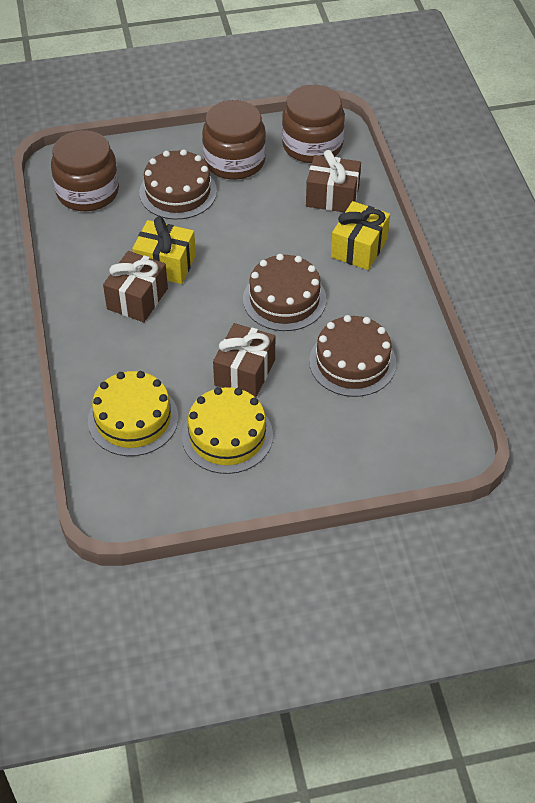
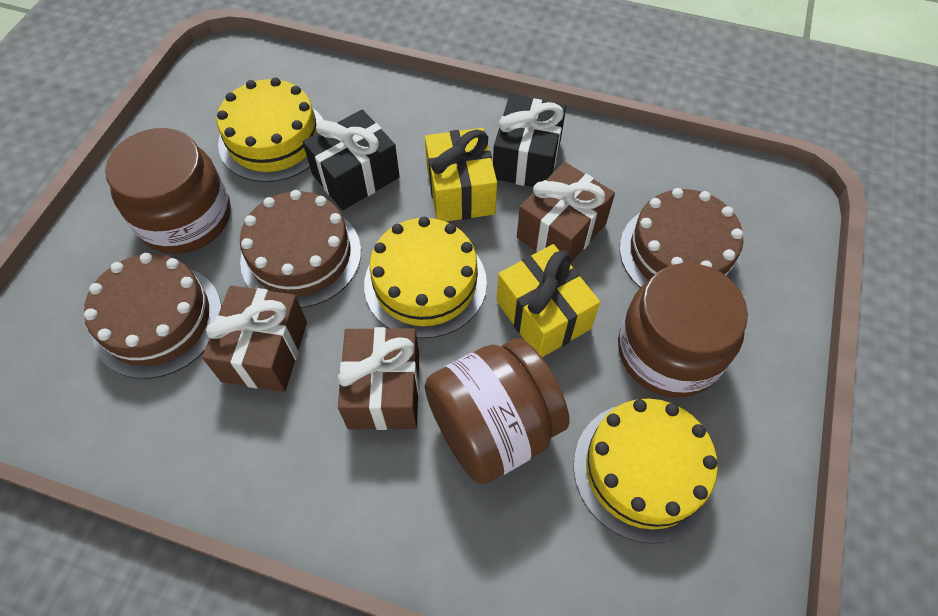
black gift: 0 -> 2
yellow cake: 2 -> 3

